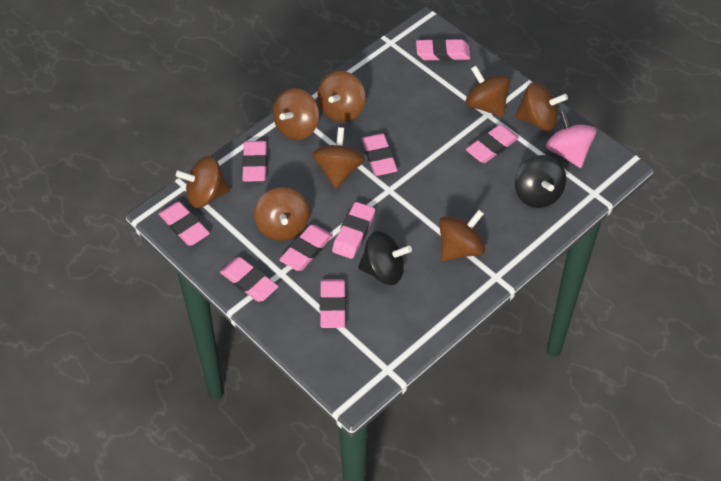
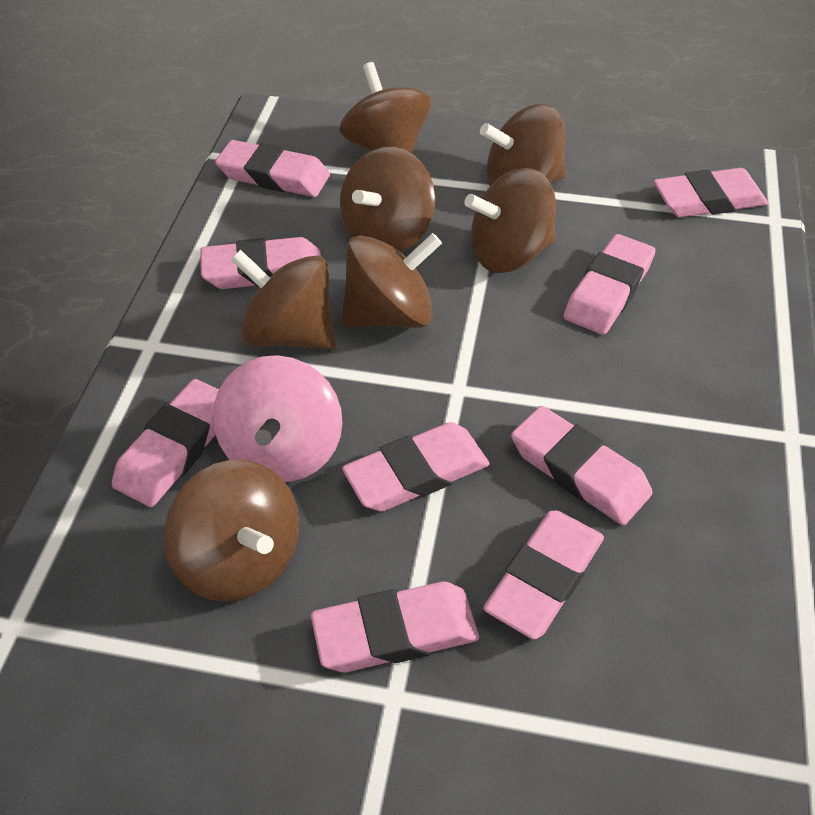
black spinning top: 2 -> 0
brown spinning top: 8 -> 7

